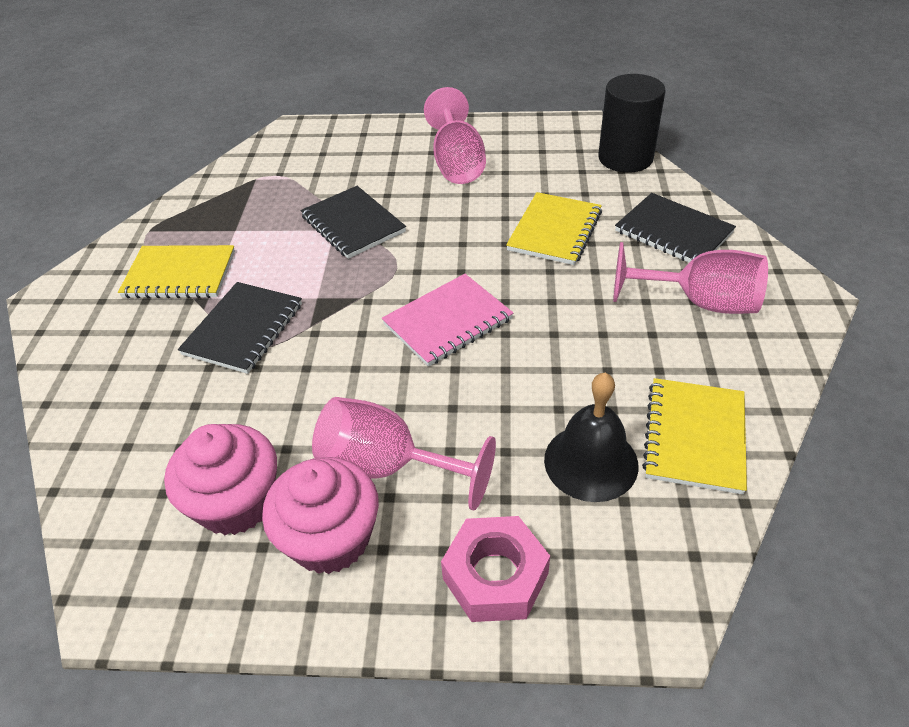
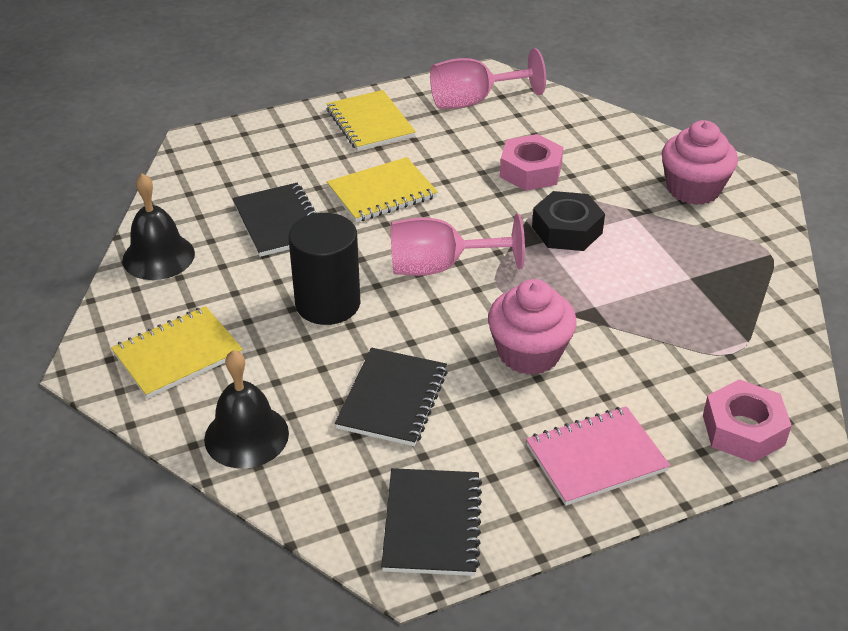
black bell: 1 -> 2
black nut: 0 -> 1
pink goblet: 3 -> 2
pink nut: 1 -> 2

